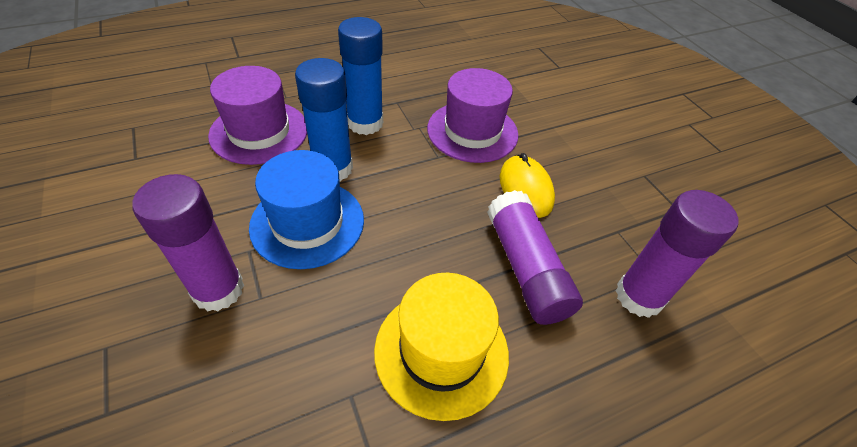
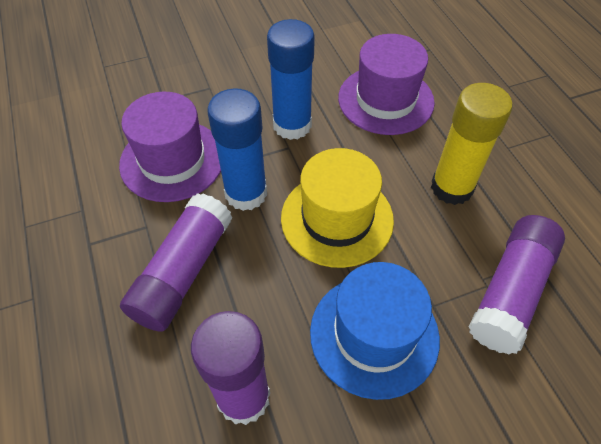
yellow glue stick: 0 -> 1
yellow mouse: 1 -> 0

